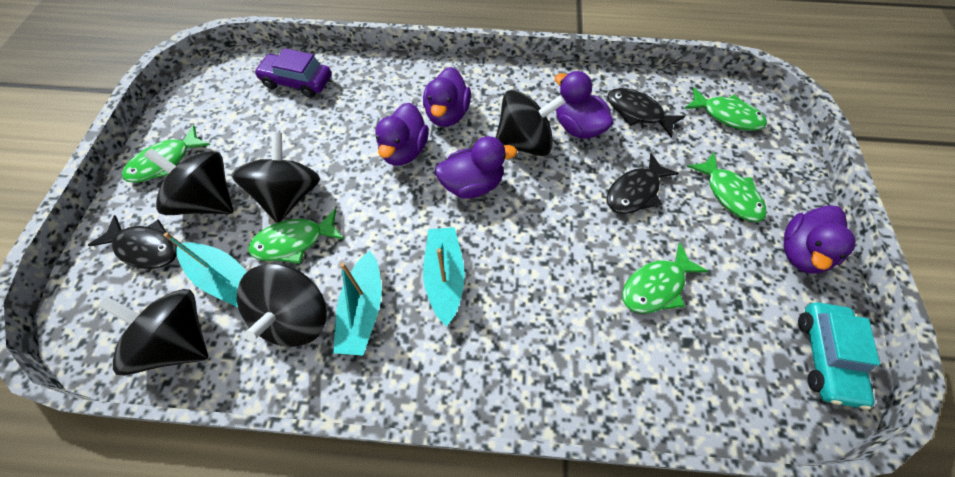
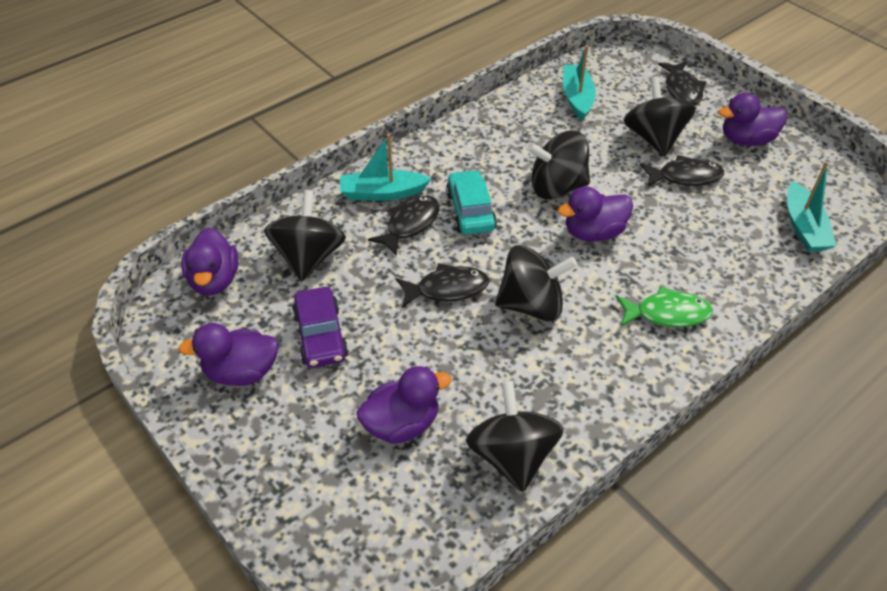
black fish: 3 -> 4
green fish: 5 -> 1

